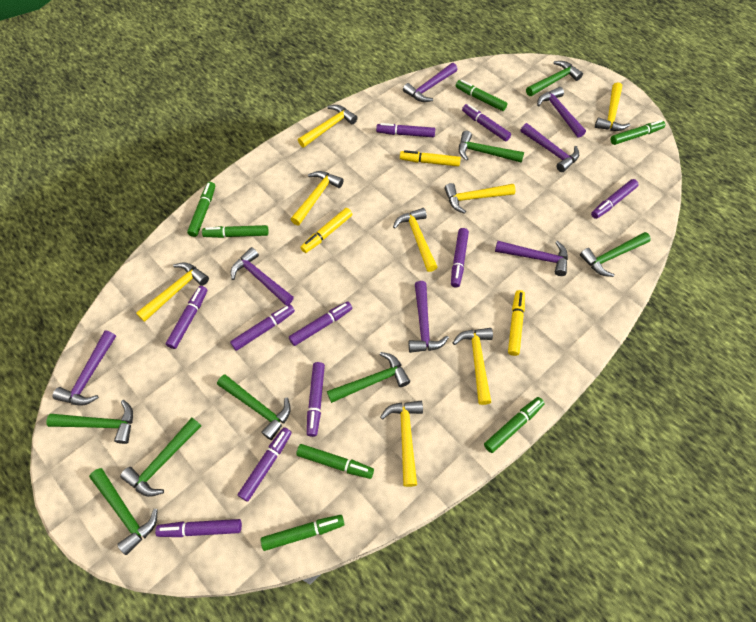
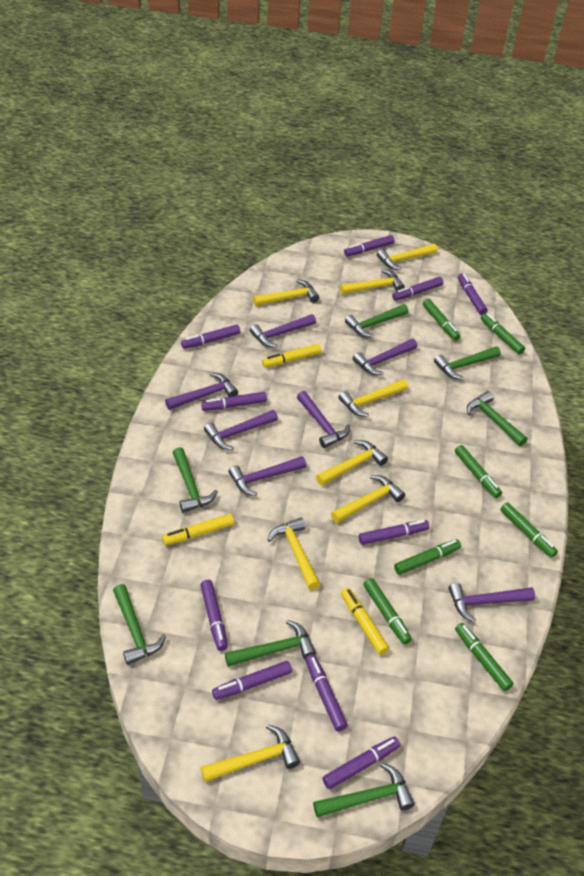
green hammer: 8 -> 7

